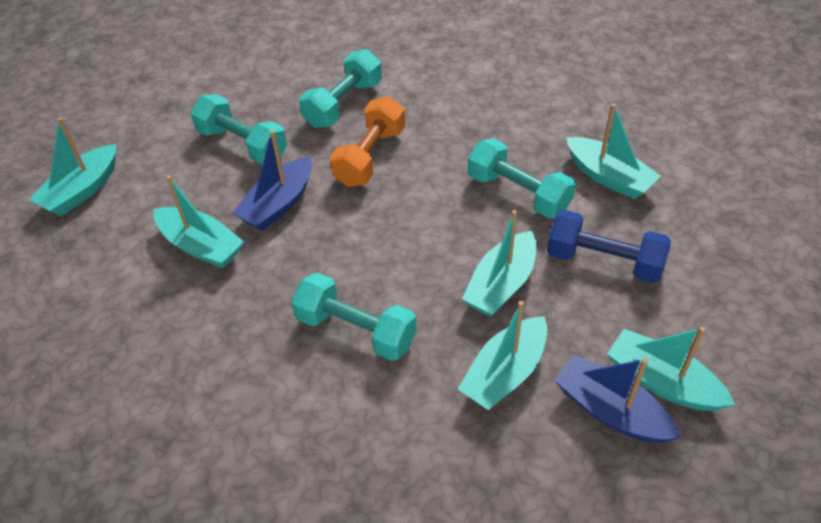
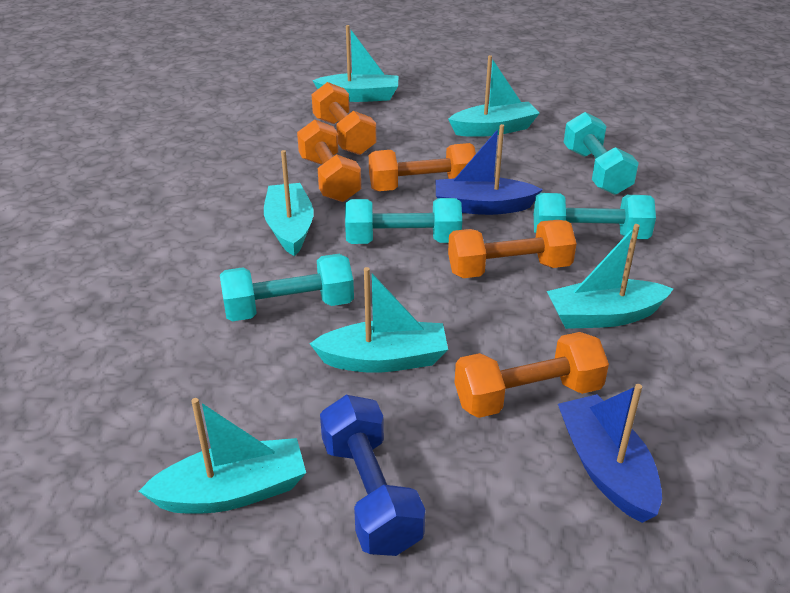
orange dumbbell: 1 -> 5

